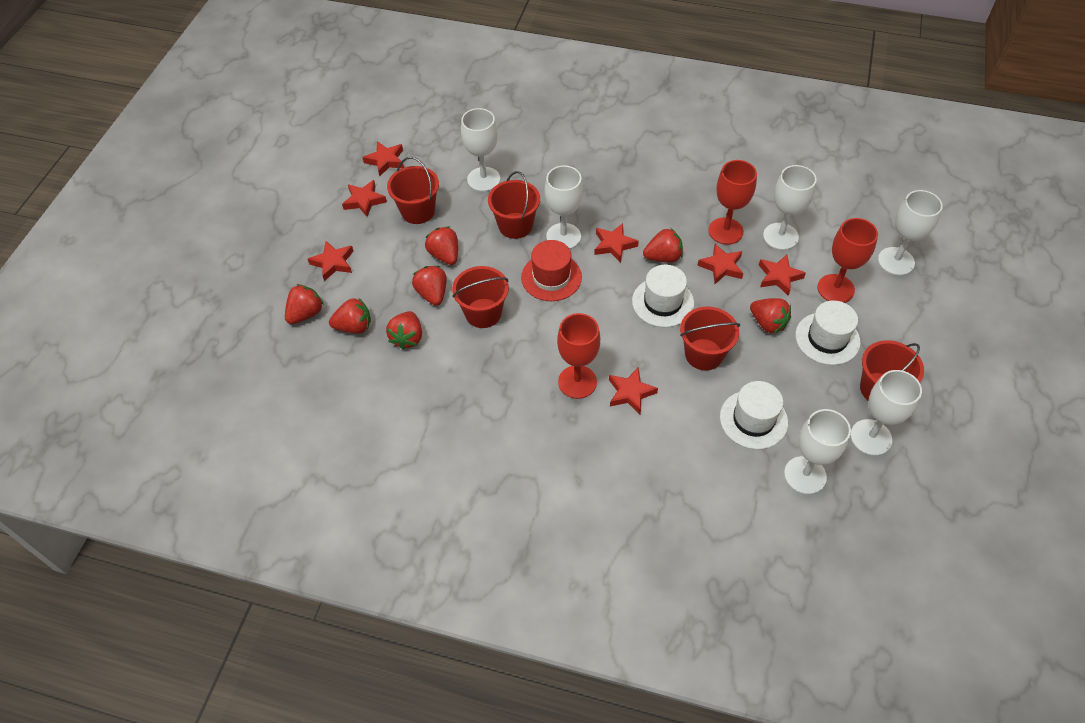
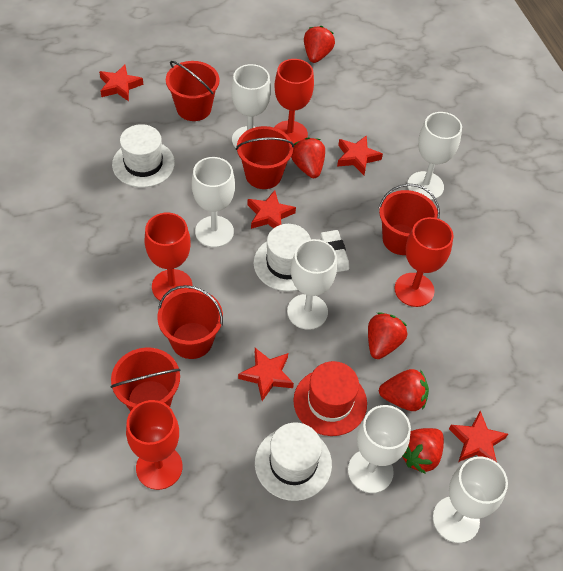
red goblet: 3 -> 4
red star: 7 -> 5
red strawberry: 7 -> 5
white eraser: 0 -> 1

